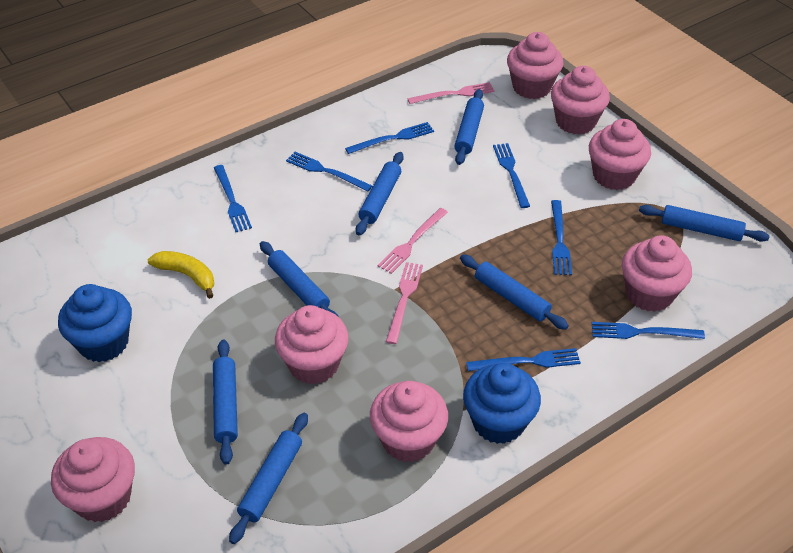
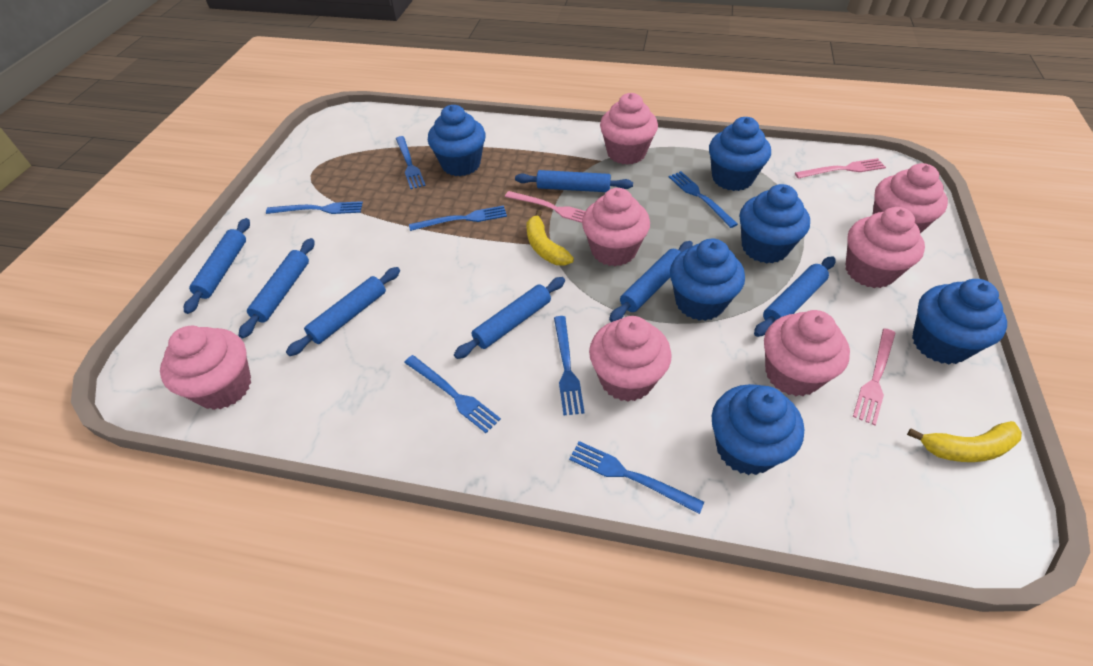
blue cupcake: 2 -> 6
yellow banana: 1 -> 2

